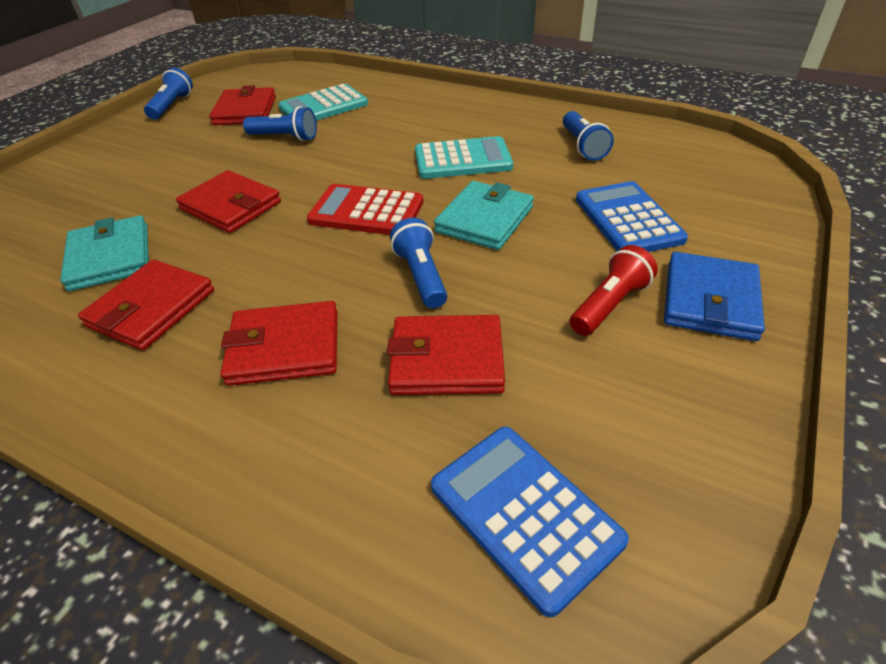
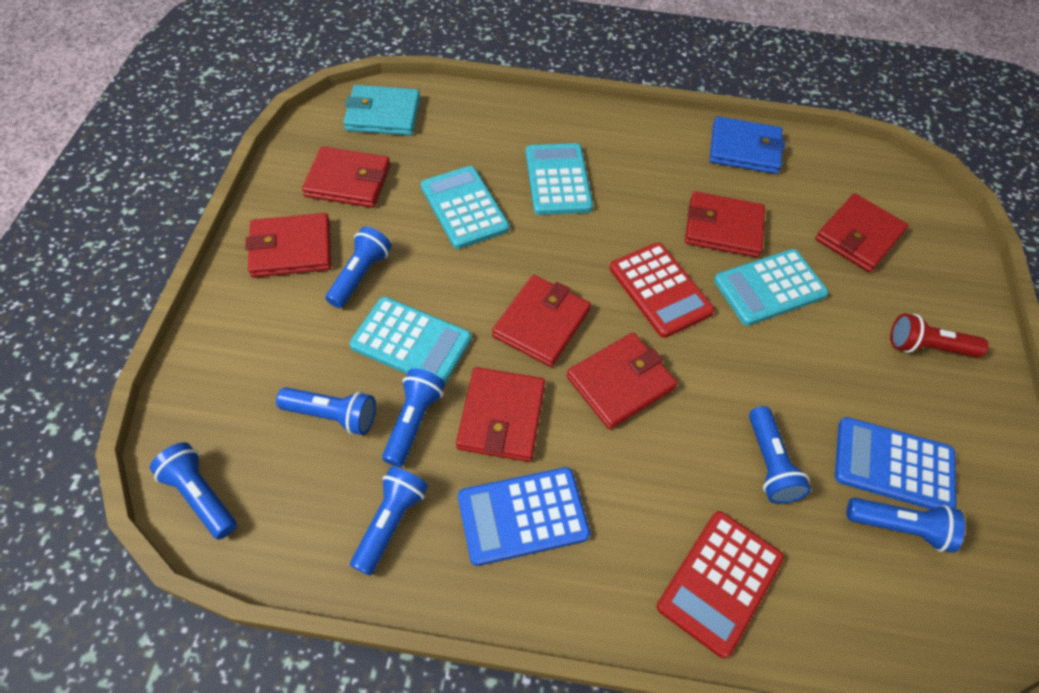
blue flashlight: 4 -> 7
red calculator: 1 -> 2
red wallet: 5 -> 7
turquoise calculator: 2 -> 4
turquoise wallet: 2 -> 1

